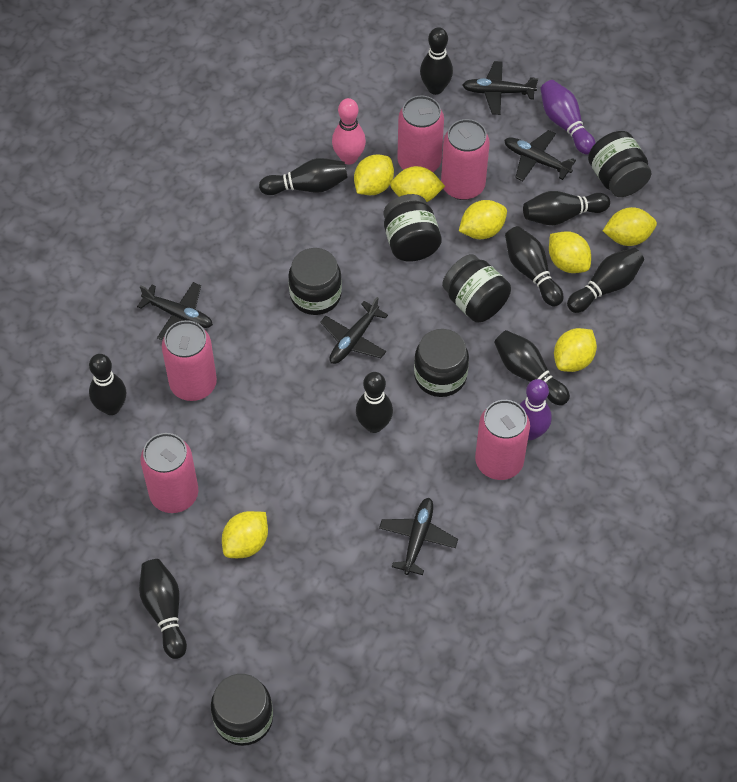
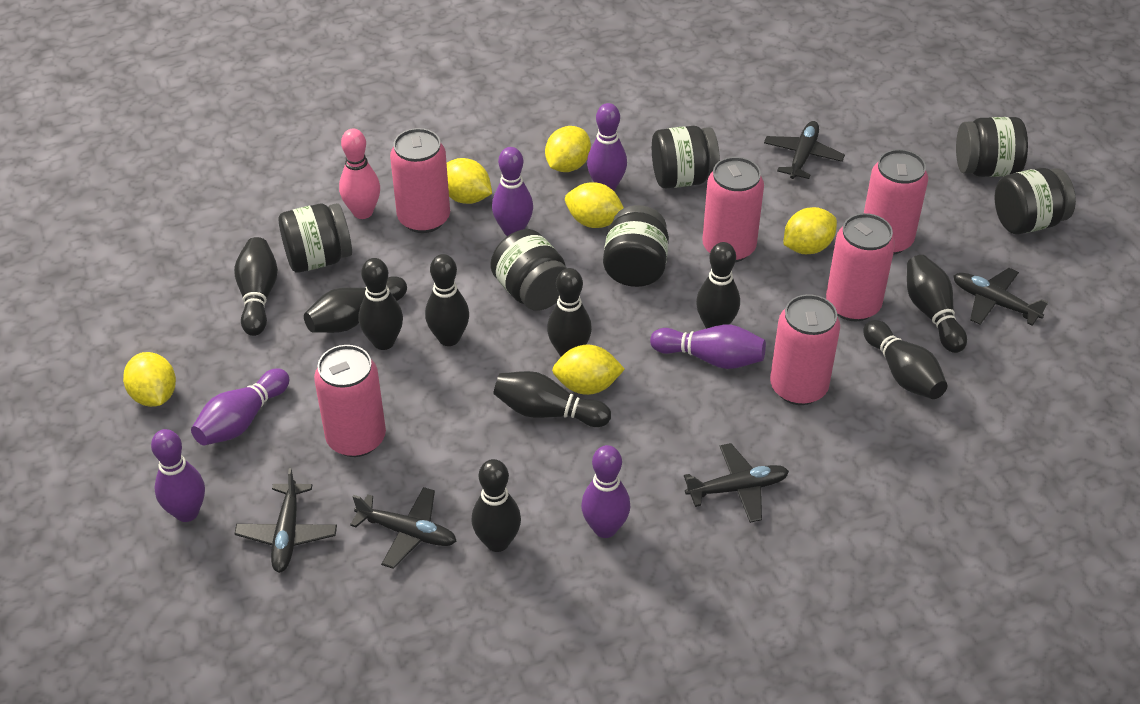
black bowling pin: 9 -> 10
pink can: 5 -> 6
purple bowling pin: 2 -> 6
yellow lemon: 7 -> 6

